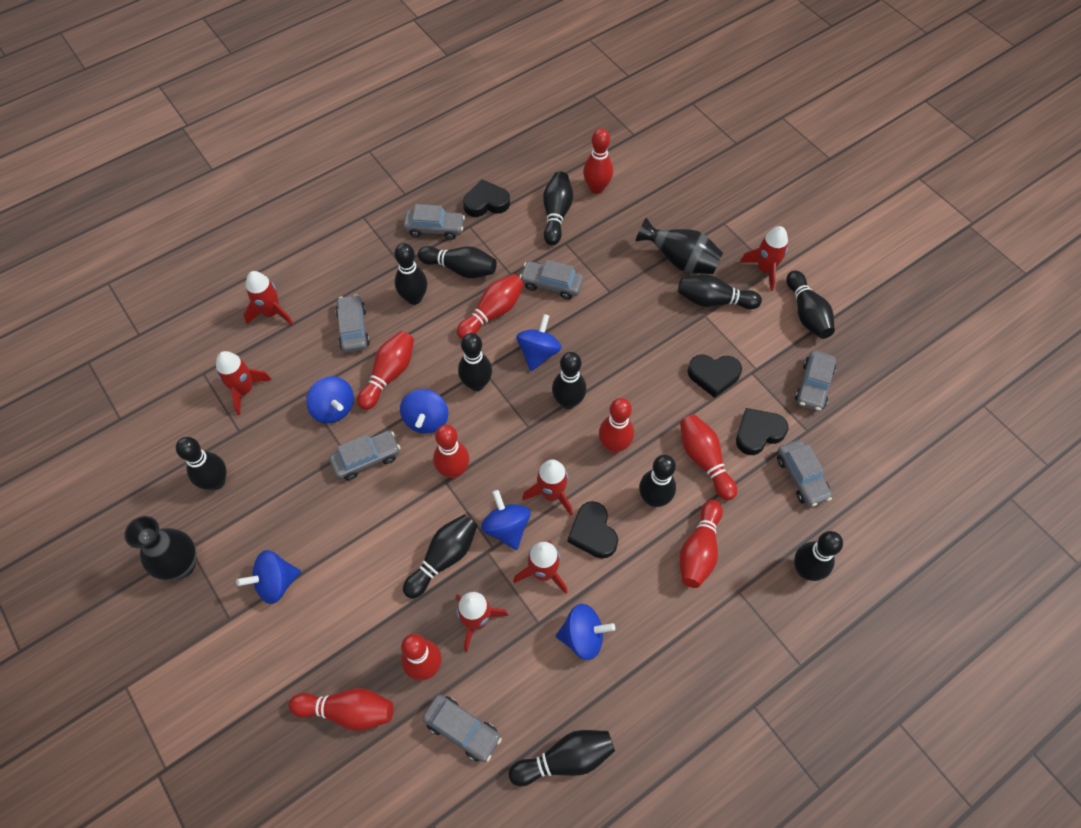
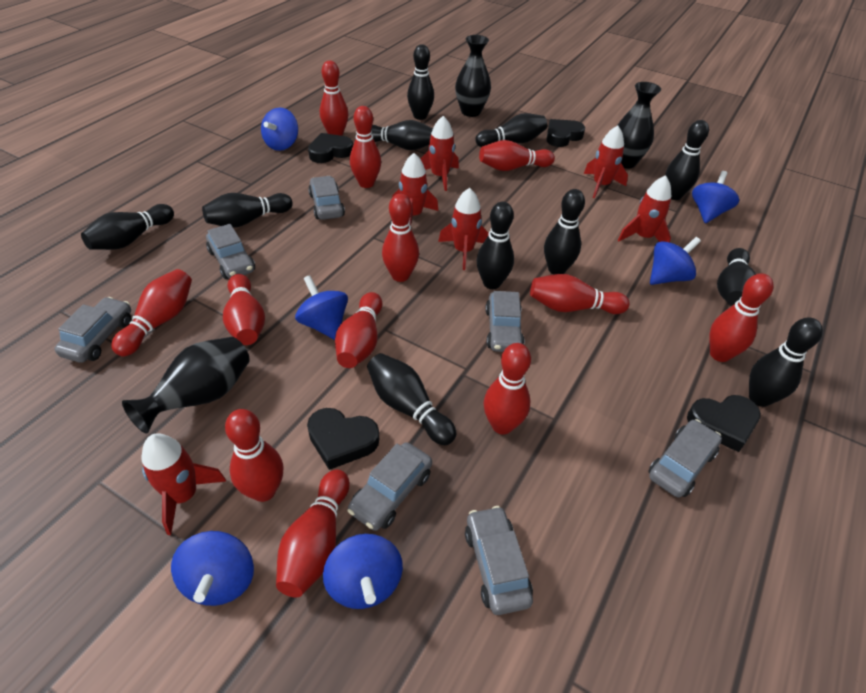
black bowling pin: 12 -> 11
black vase: 2 -> 3
red bowling pin: 9 -> 12

